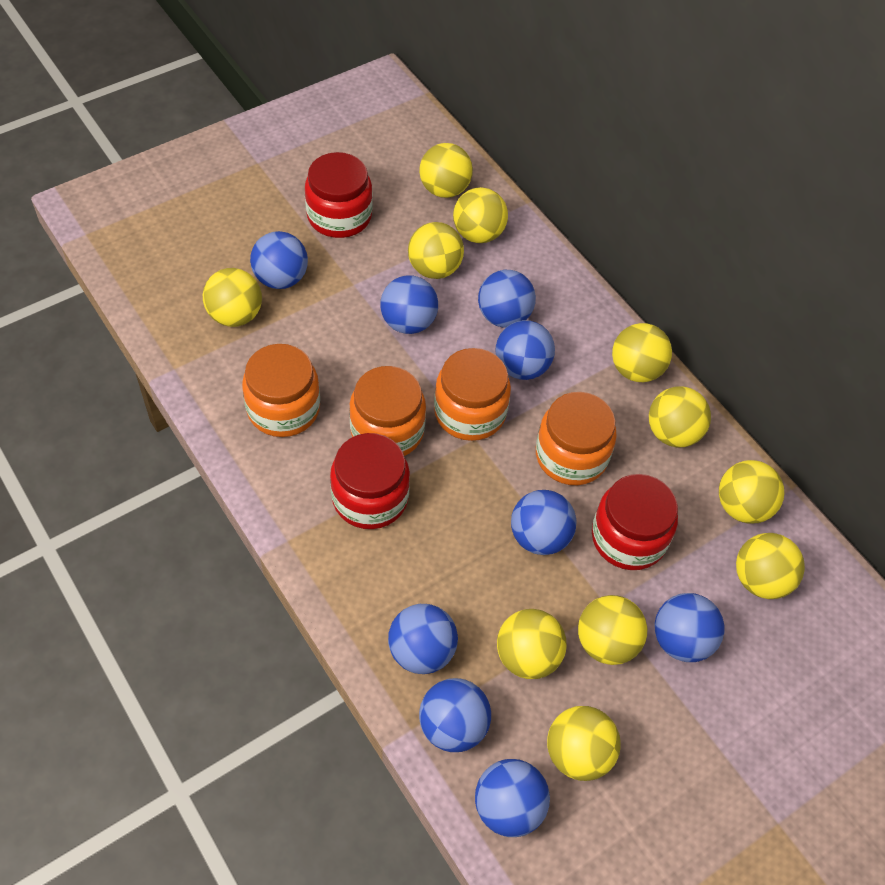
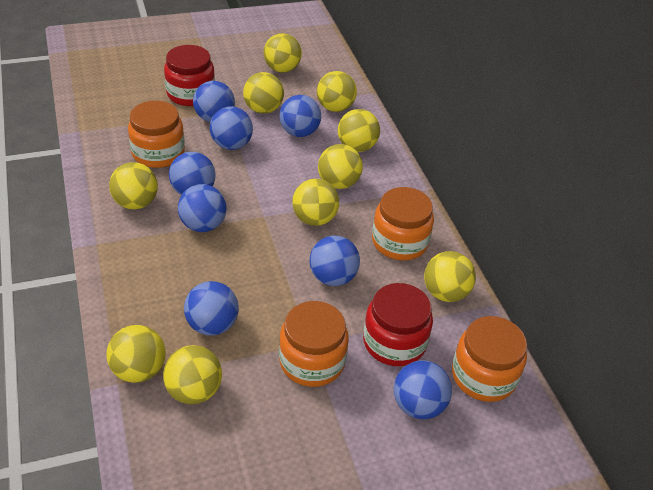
blue ball: 9 -> 8
red jar: 3 -> 2
yellow ball: 11 -> 10

